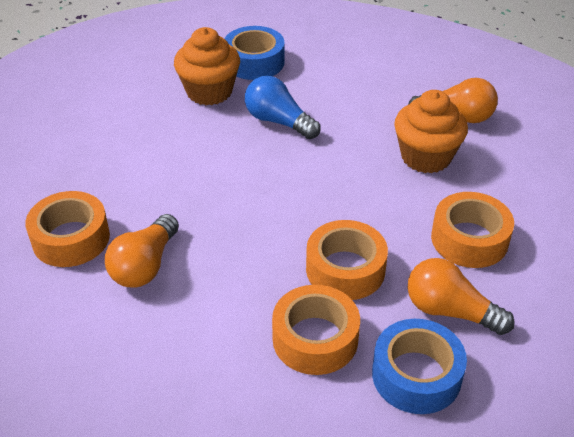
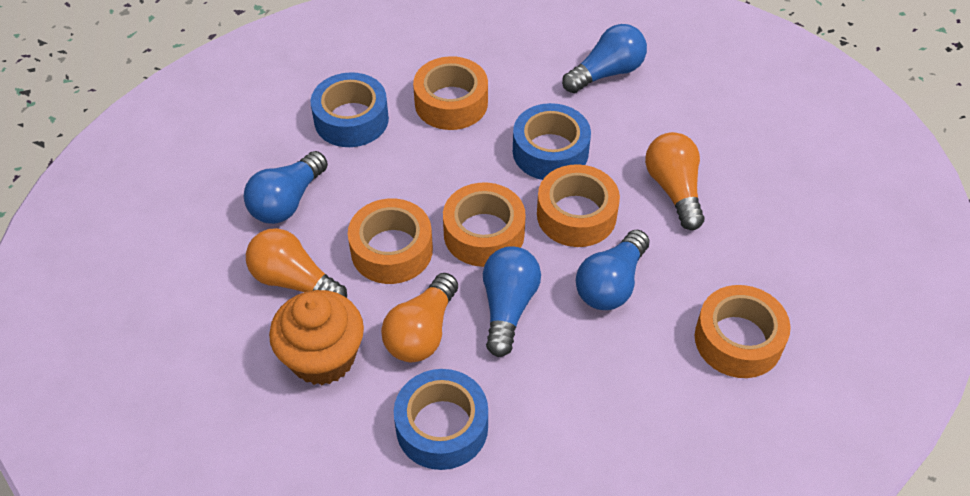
blue light bulb: 1 -> 4
blue tape: 2 -> 3
orange cupcake: 2 -> 1
orange tape: 4 -> 5

